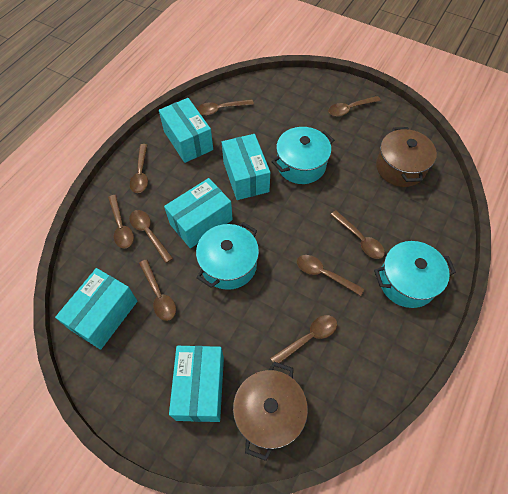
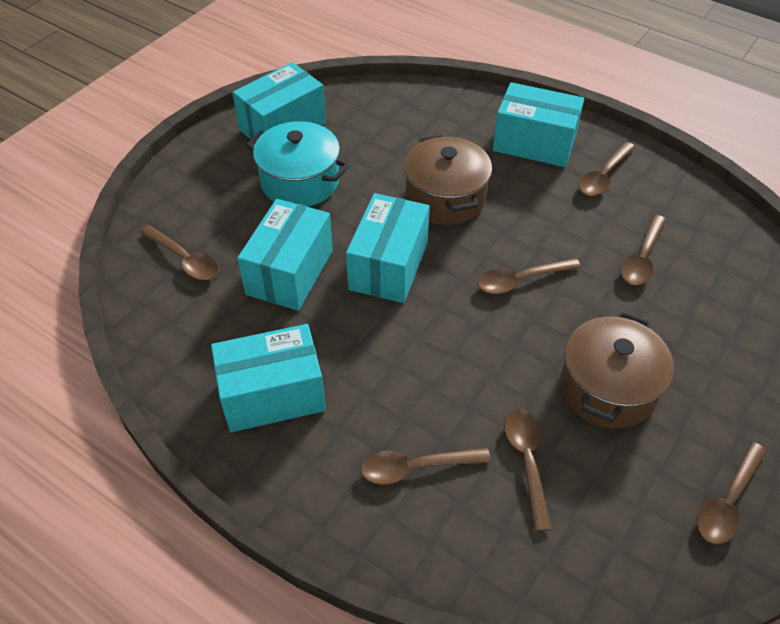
brown spoon: 9 -> 7
turquoise pot: 3 -> 1

